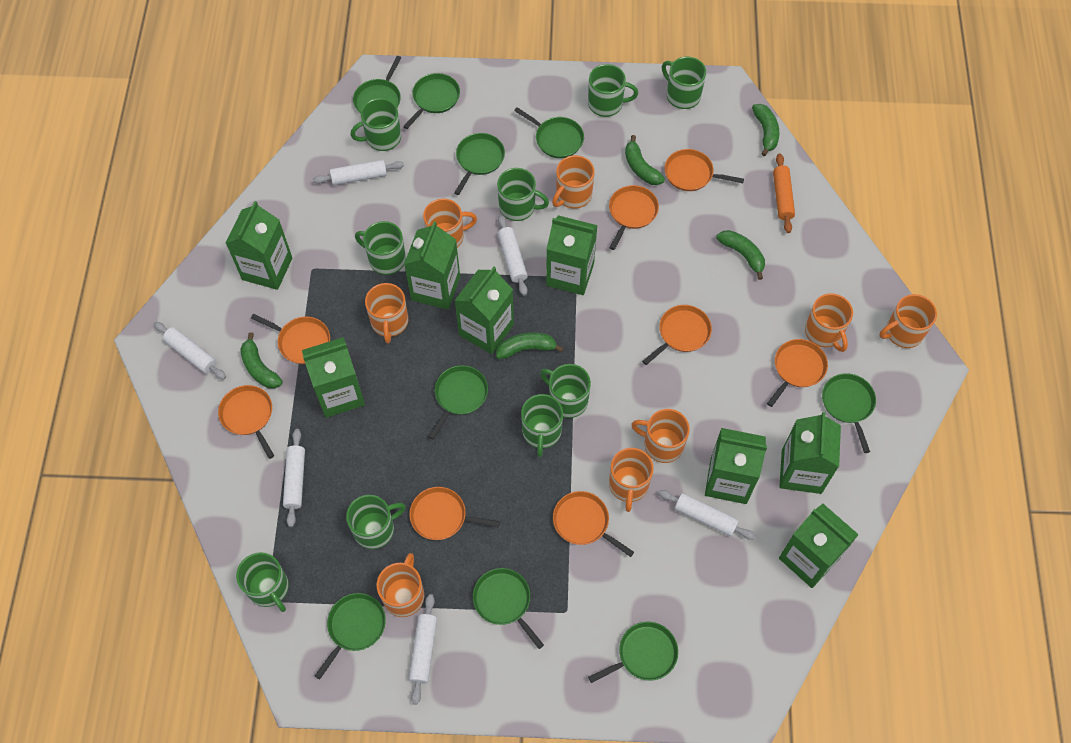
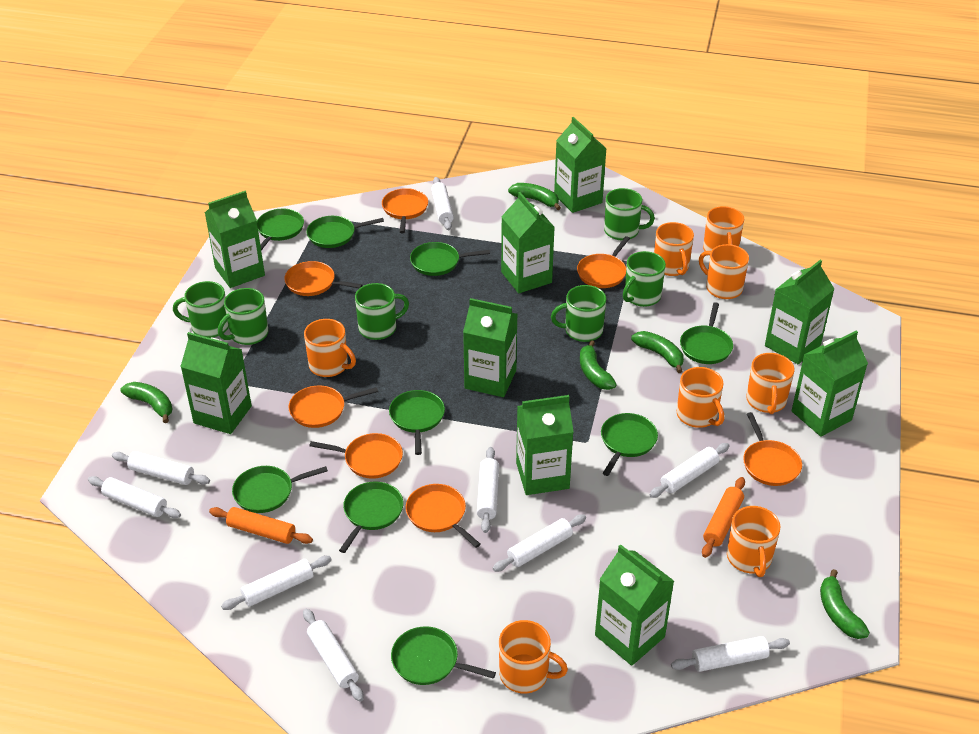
green carton: 8 -> 9
green mug: 9 -> 6
orange pan: 8 -> 7
orange rolling pin: 1 -> 2
white rolling pin: 6 -> 9

